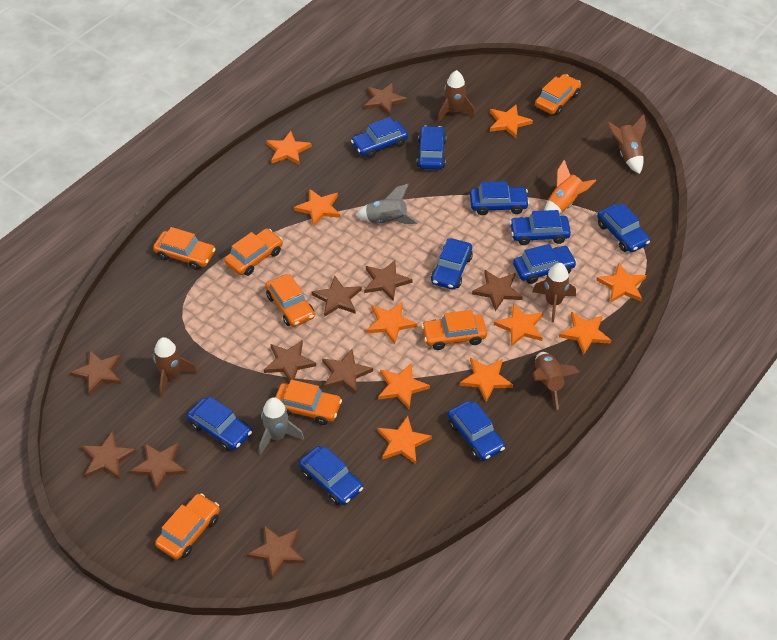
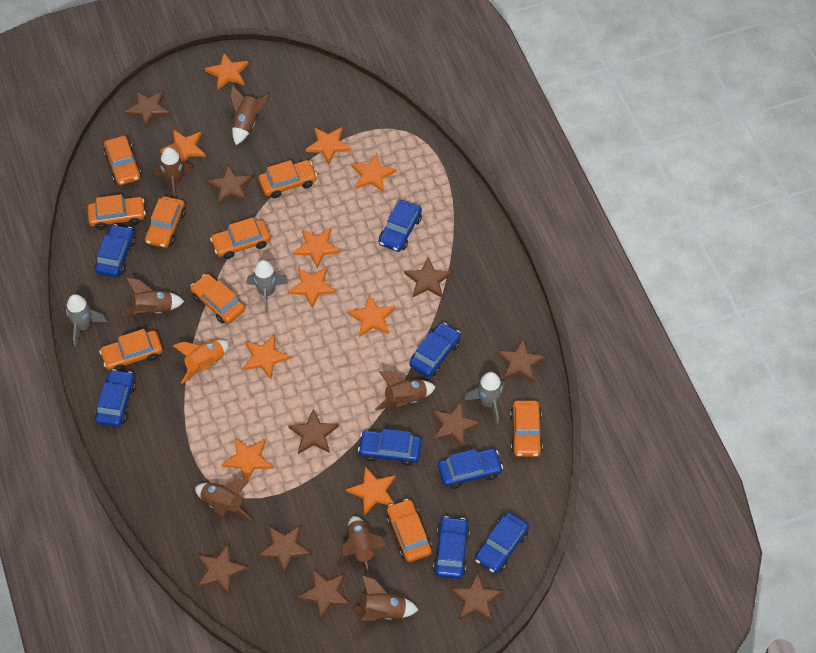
blue car: 10 -> 8
brown rocket: 5 -> 7
grey rocket: 2 -> 3
orange car: 7 -> 9

